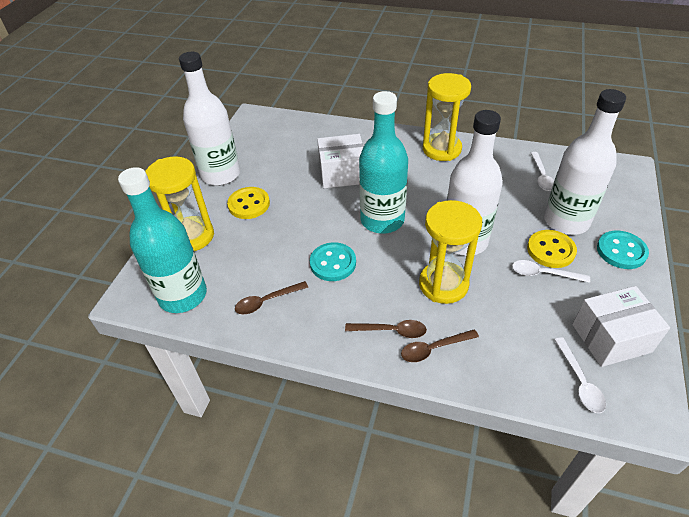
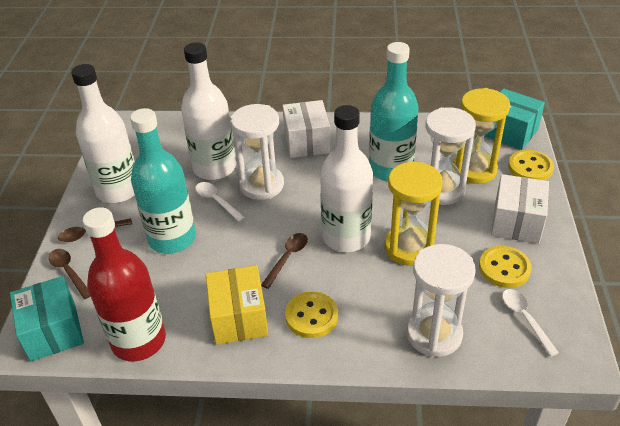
red bottle: 0 -> 1
turquoise box: 0 -> 2
turquoise button: 2 -> 0
white hourglass: 0 -> 3
white spoon: 3 -> 2
yellow box: 0 -> 1
yellow button: 2 -> 3
yellow hourglass: 3 -> 2

